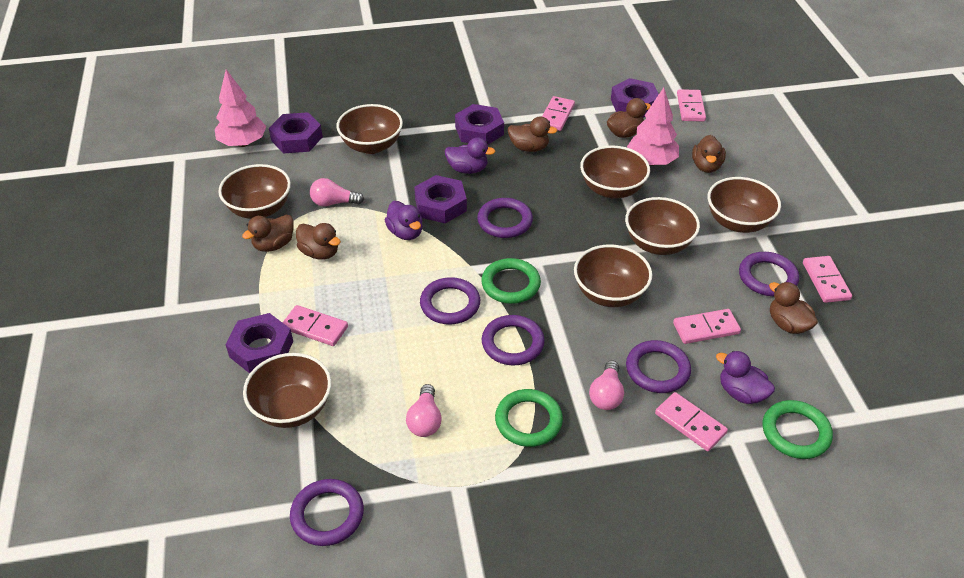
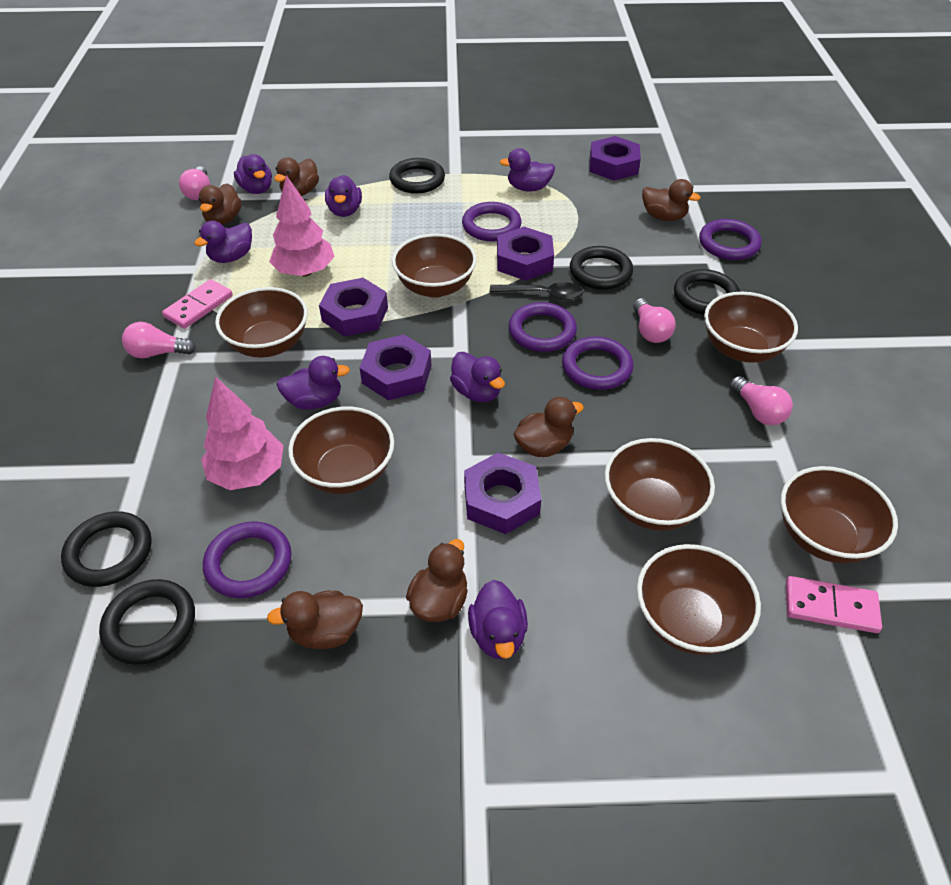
black ring: 0 -> 5
black spoon: 0 -> 1
green ring: 3 -> 0
pink domino: 6 -> 2
pink light bulb: 3 -> 4
purple duck: 3 -> 7
purple ring: 6 -> 5

